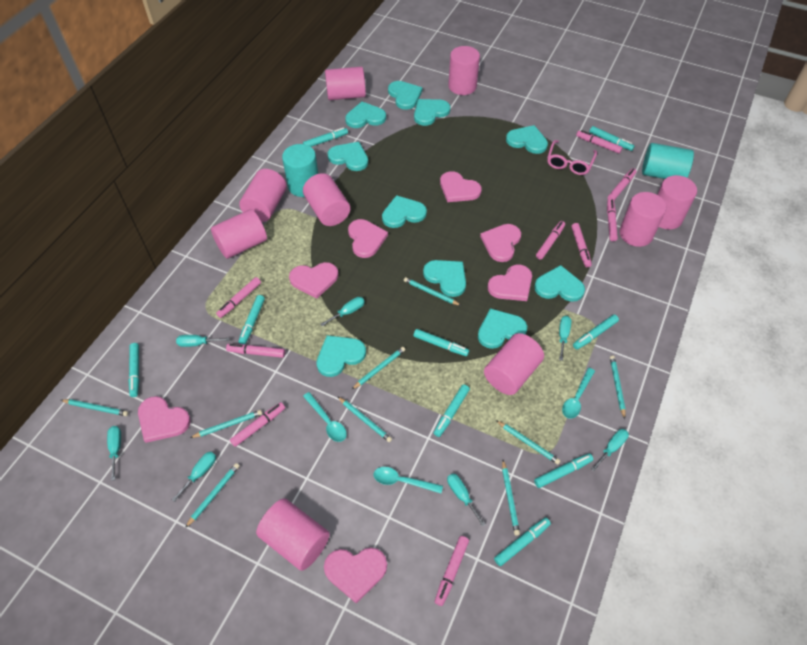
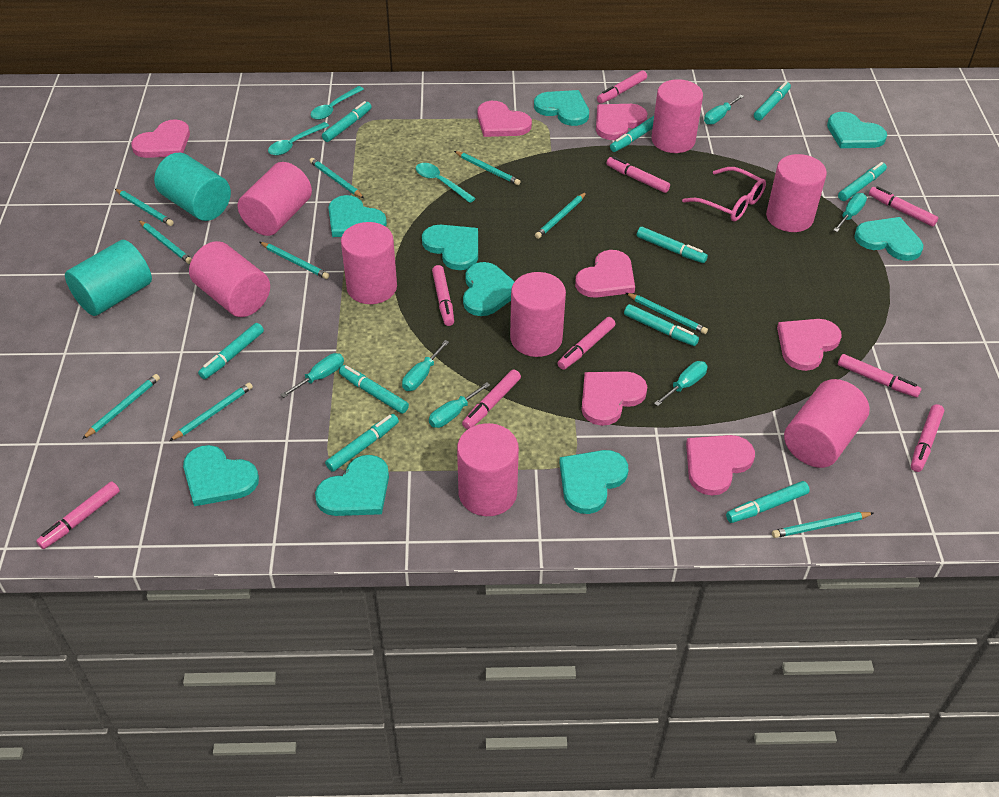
pink cylinder: 9 -> 8
turquoise heart: 10 -> 9
turquoise marker: 9 -> 10
turquoise pencil: 9 -> 10
turquoise screwdriver: 7 -> 6

